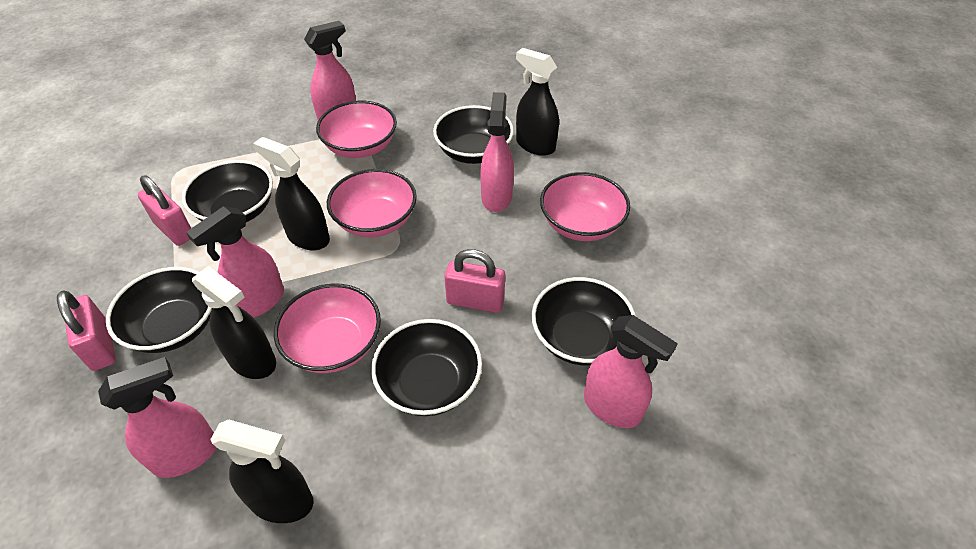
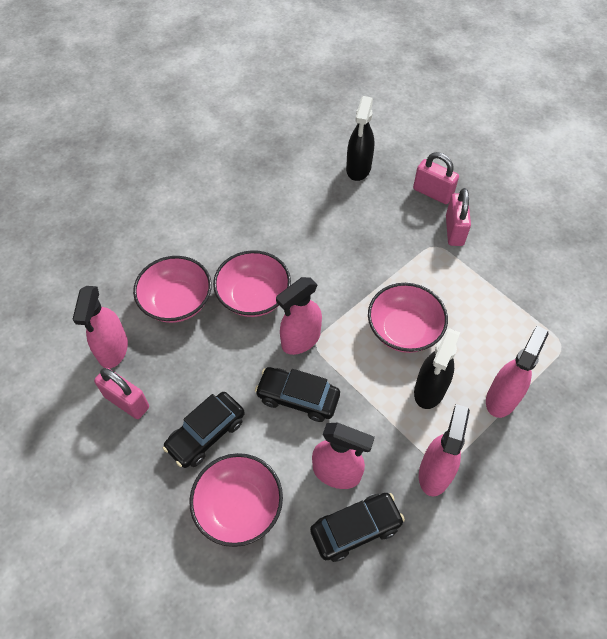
black bowl: 5 -> 0
black car: 0 -> 3
black spray bottle: 4 -> 2

